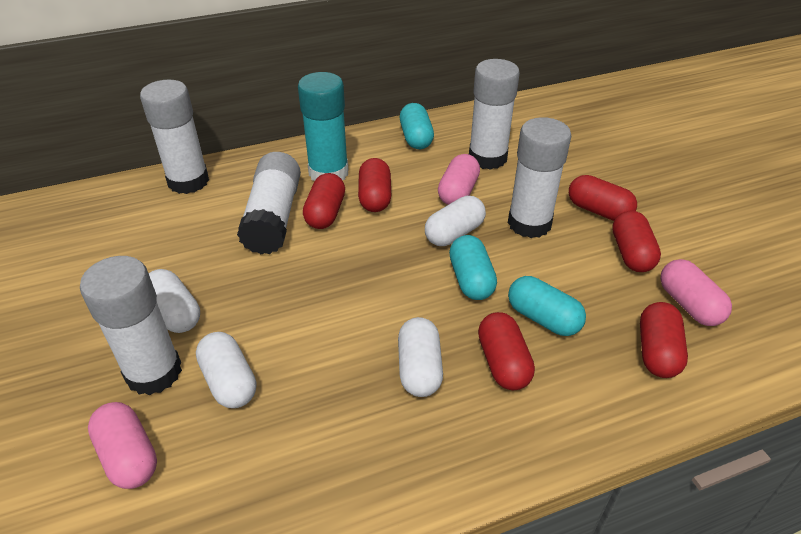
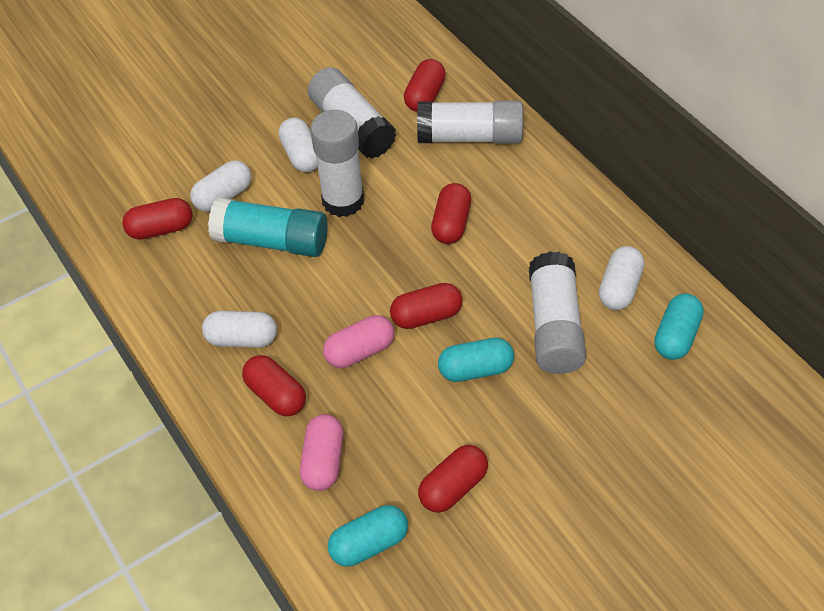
pink capsule: 3 -> 2
white glue stick: 5 -> 4

